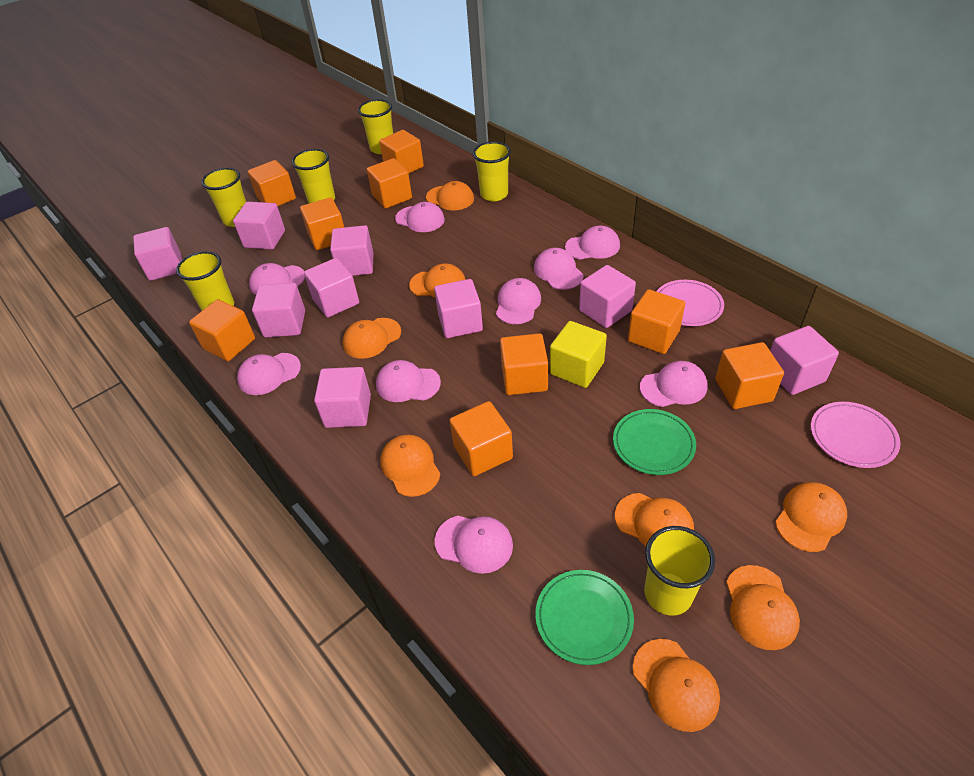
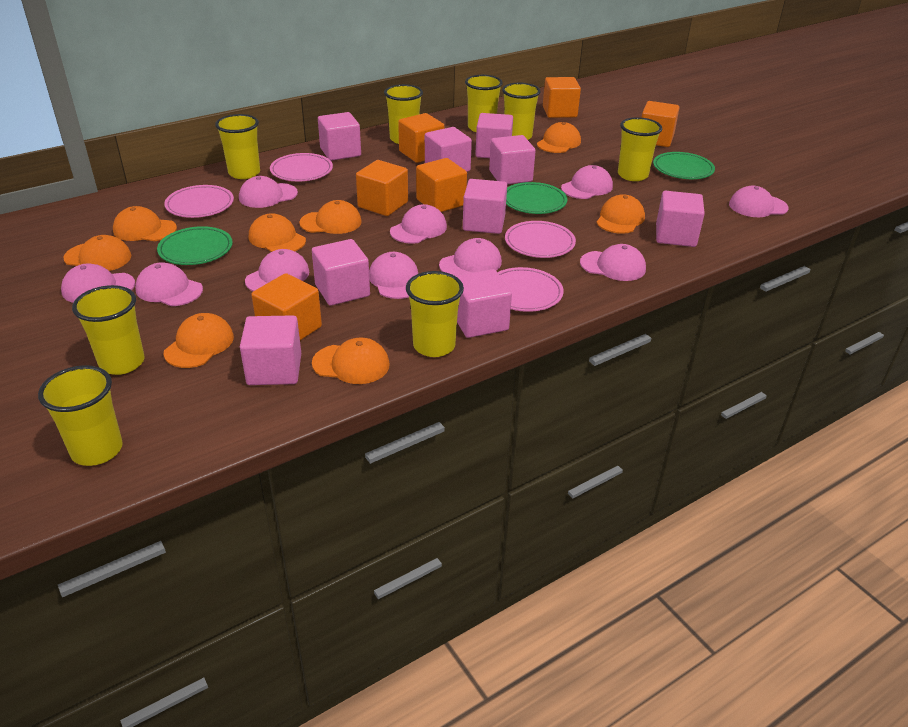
green plate: 2 -> 3
orange cube: 9 -> 6
pink cap: 9 -> 10
pink plate: 2 -> 4
yellow cube: 1 -> 0
yellow cup: 6 -> 8

